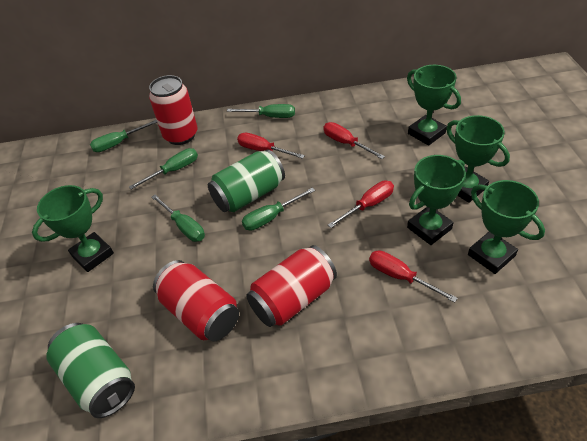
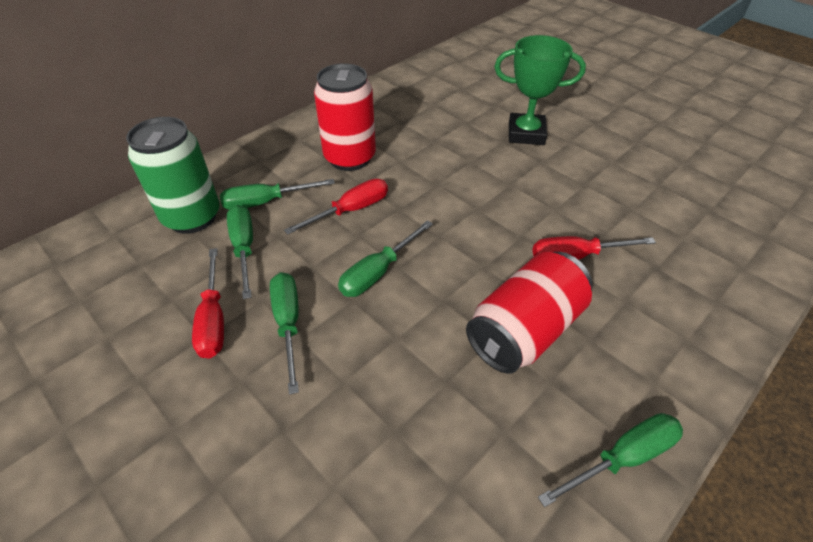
green can: 2 -> 1
green trophy: 5 -> 1
red can: 3 -> 2
red screwdriver: 4 -> 3

